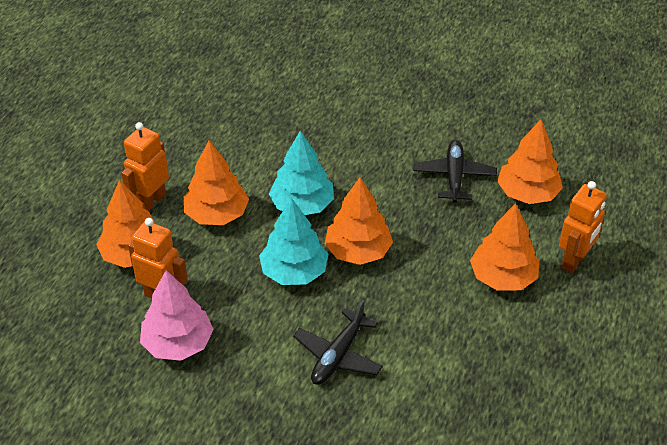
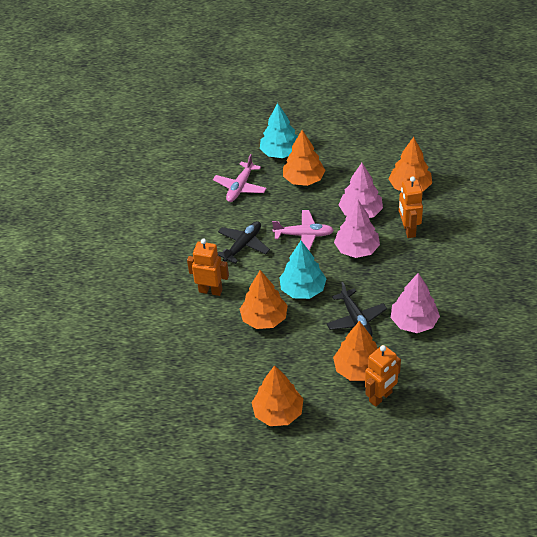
pink plane: 0 -> 2
pink tree: 1 -> 3

